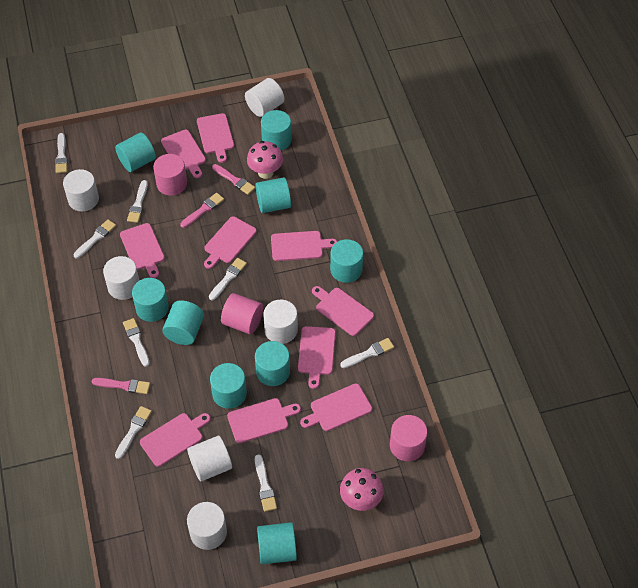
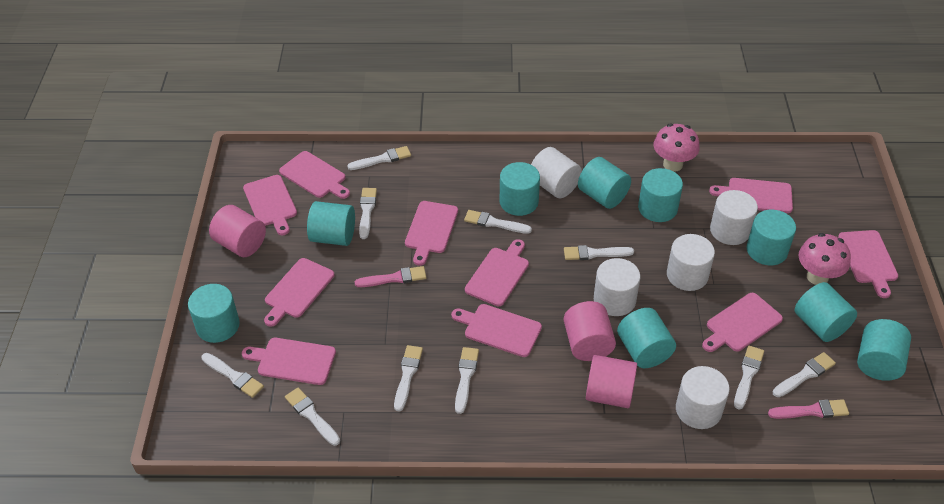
pink brush: 3 -> 2
white brush: 8 -> 10
white cylinder: 6 -> 5

